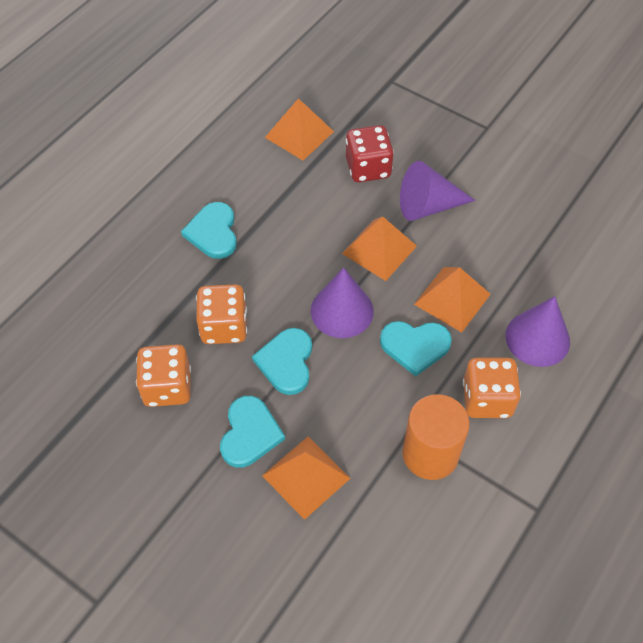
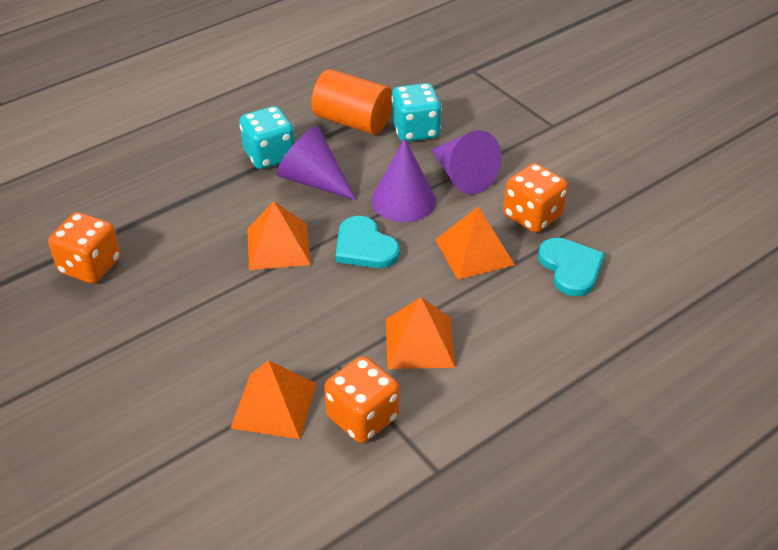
red dice: 1 -> 0
turquoise dice: 0 -> 2
turquoise heart: 4 -> 2

